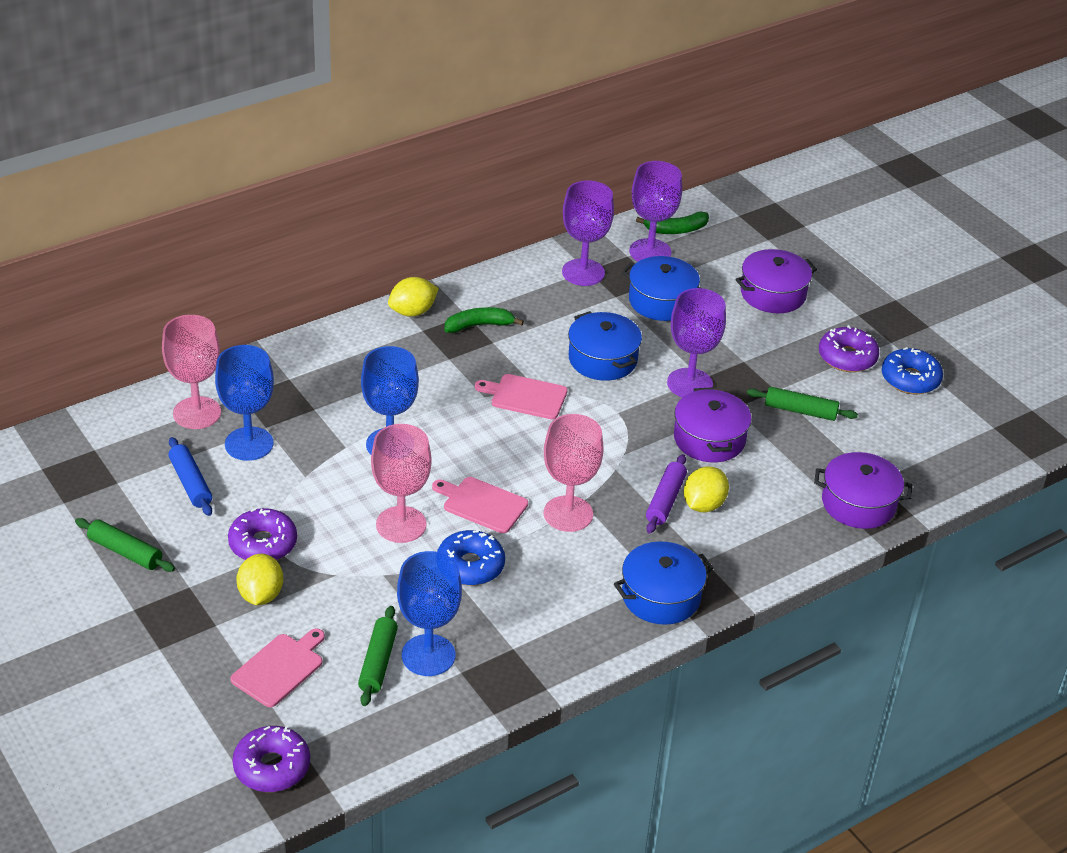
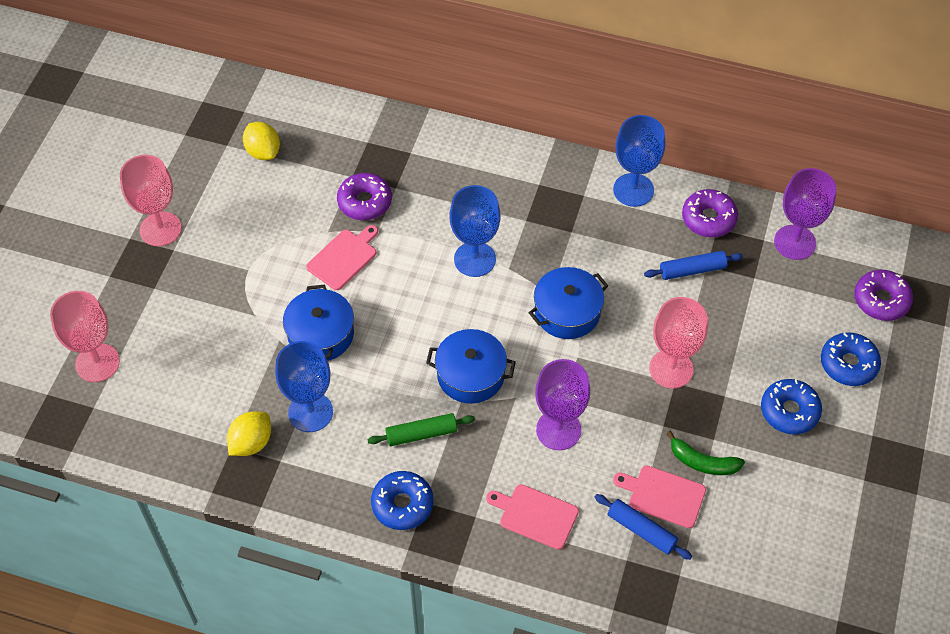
blue donut: 2 -> 3
blue rolling pin: 1 -> 2
green banana: 2 -> 1
green rolling pin: 3 -> 1
purple goblet: 3 -> 2
purple pot: 3 -> 0
purple rolling pin: 1 -> 0
yellow lemon: 3 -> 2

